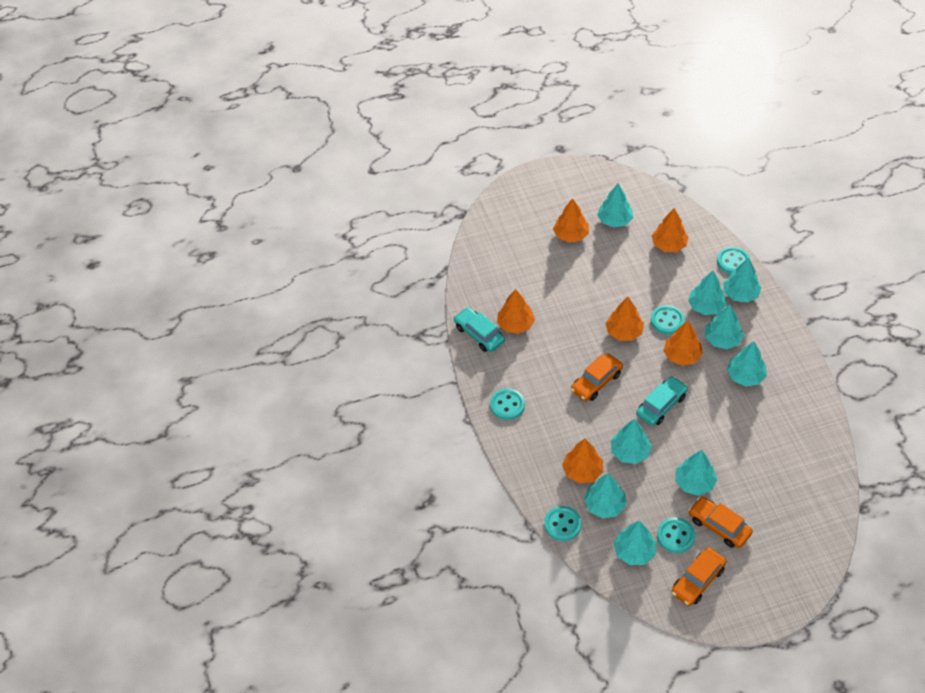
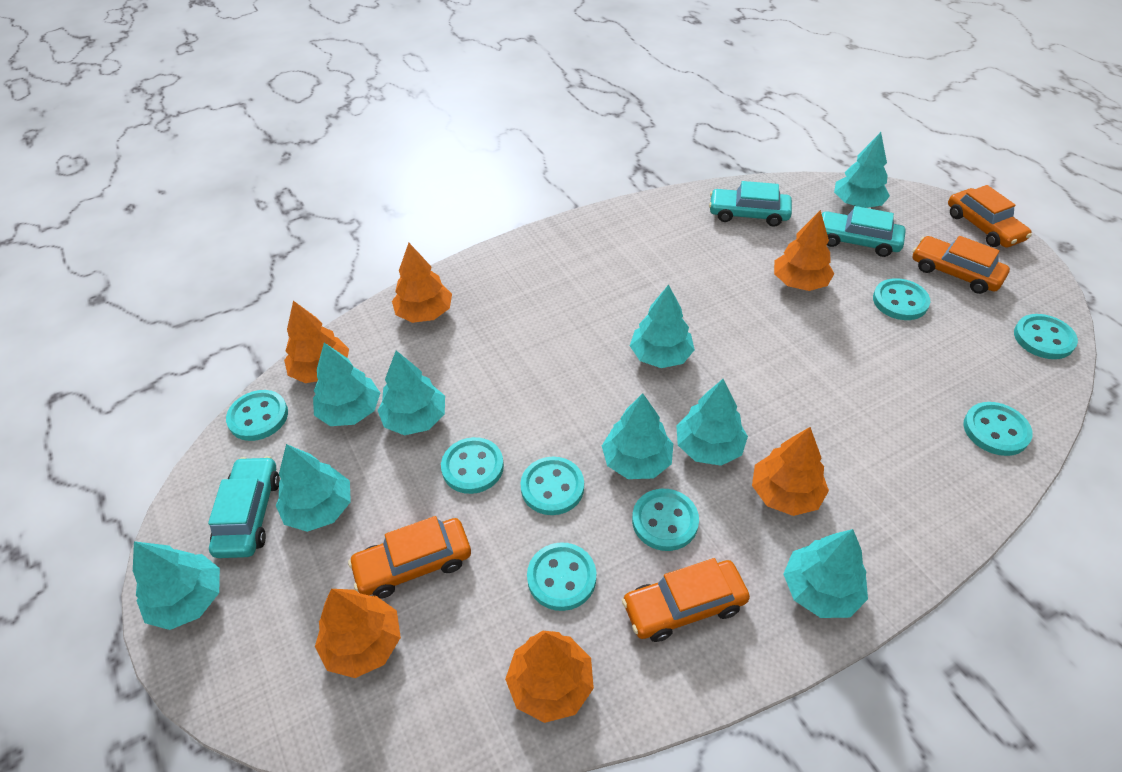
orange car: 3 -> 4
turquoise button: 5 -> 8
turquoise car: 2 -> 3

